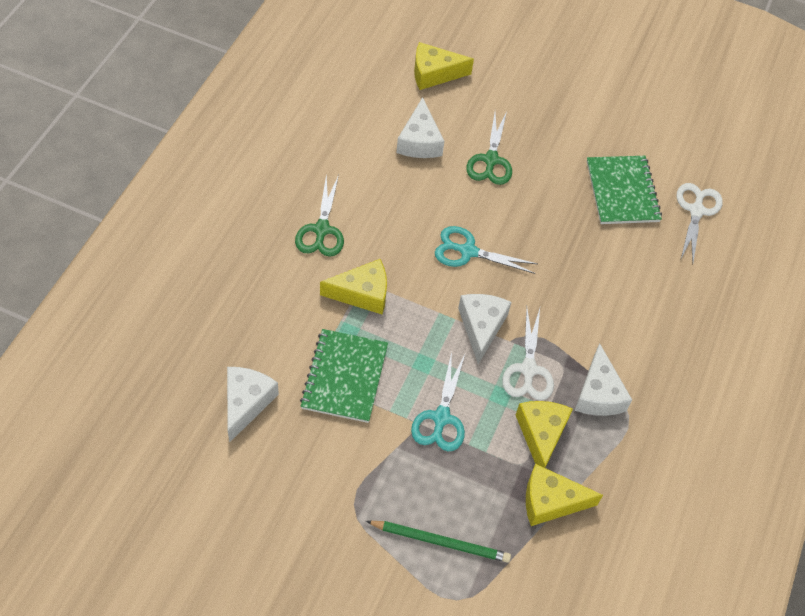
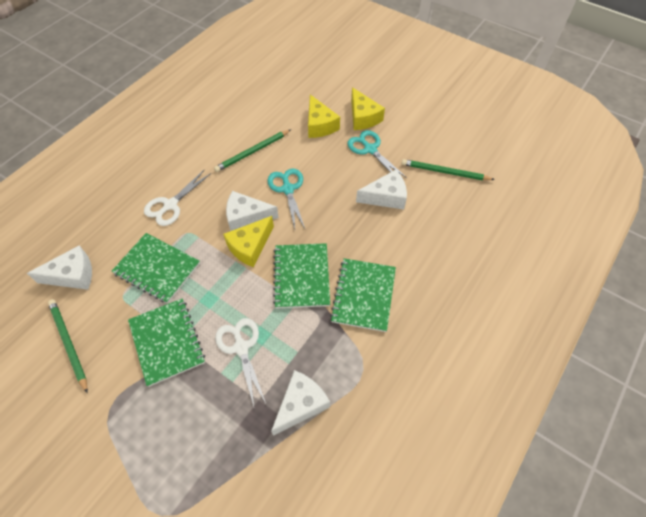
green notebook: 2 -> 4
green pencil: 1 -> 3
green scissors: 2 -> 0
yellow cheese: 4 -> 3

